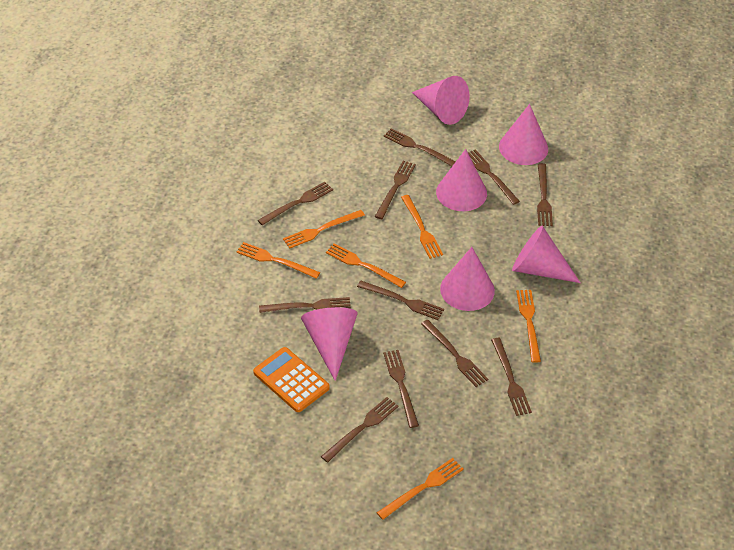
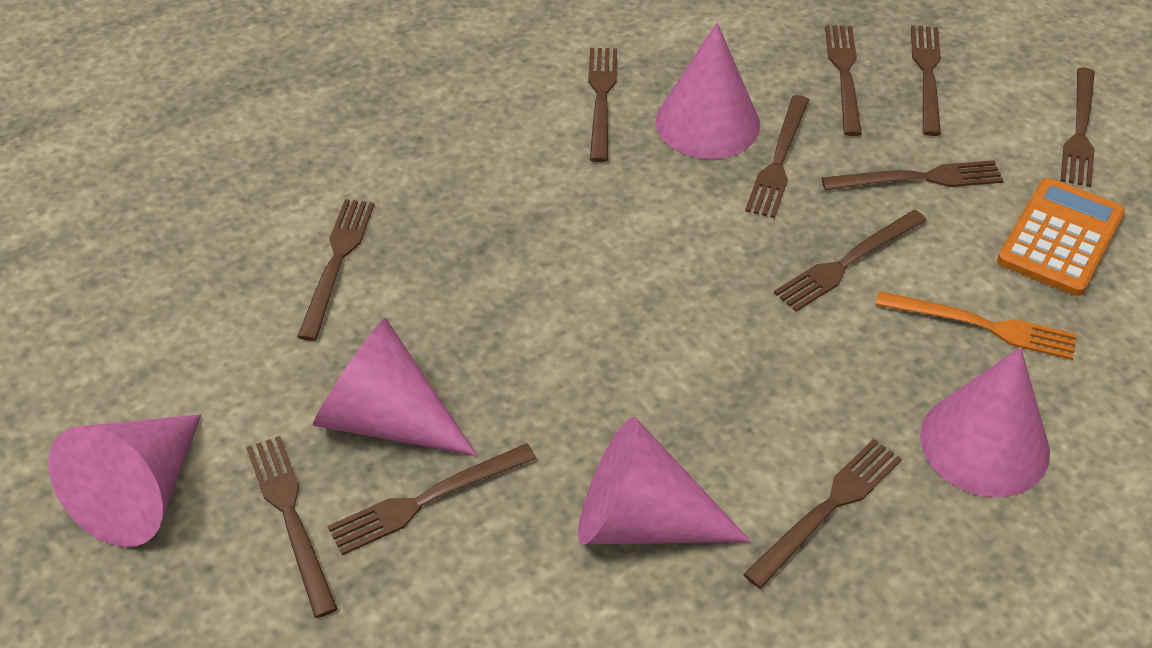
orange fork: 6 -> 1
pink cone: 6 -> 5

